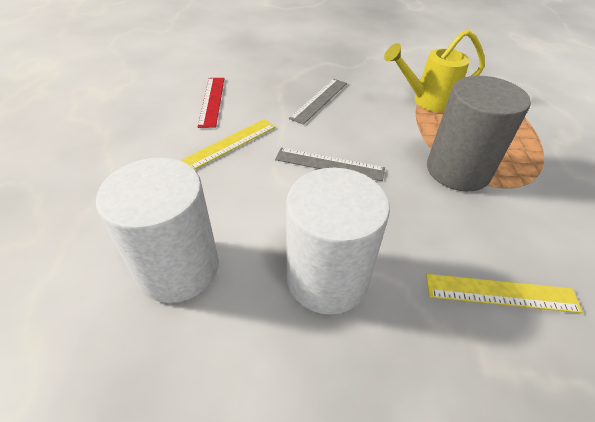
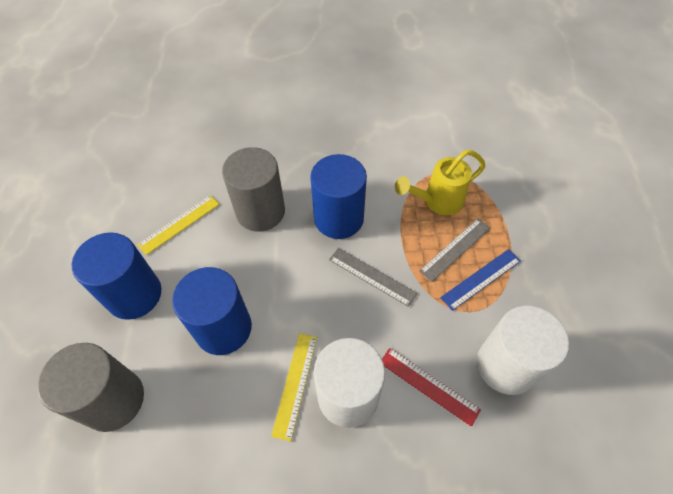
blue cylinder: 0 -> 3
blue ruler: 0 -> 1
grey cylinder: 1 -> 2

